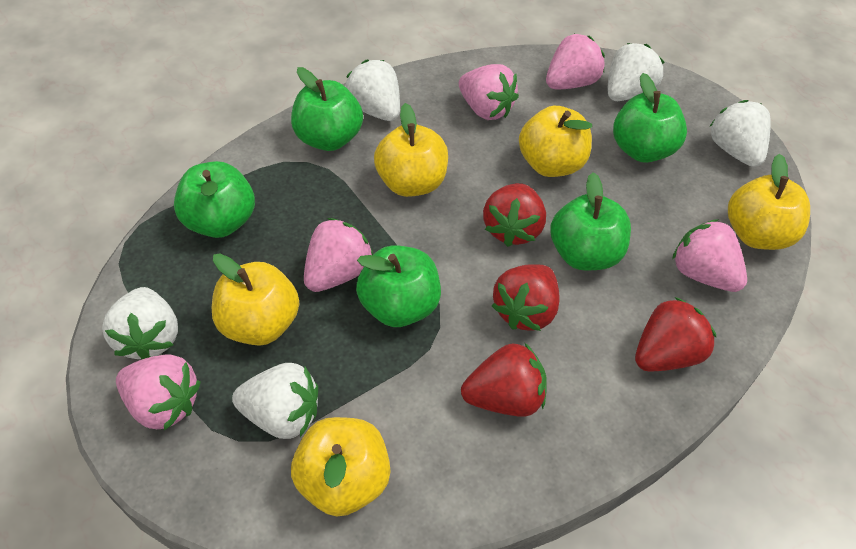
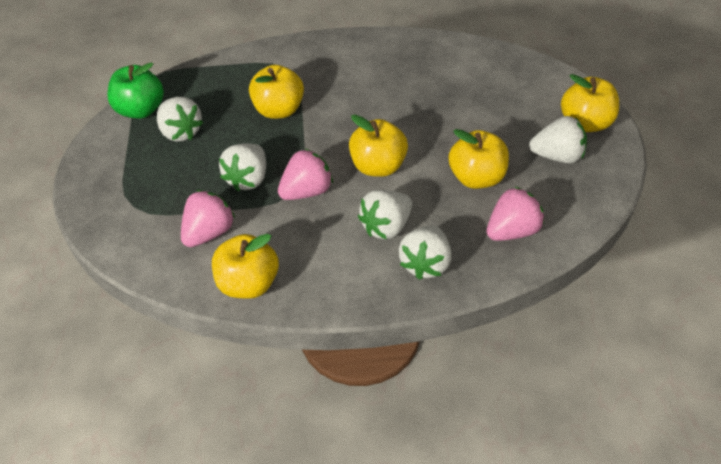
green apple: 5 -> 1
pink strawberry: 5 -> 3
red strawberry: 4 -> 0

